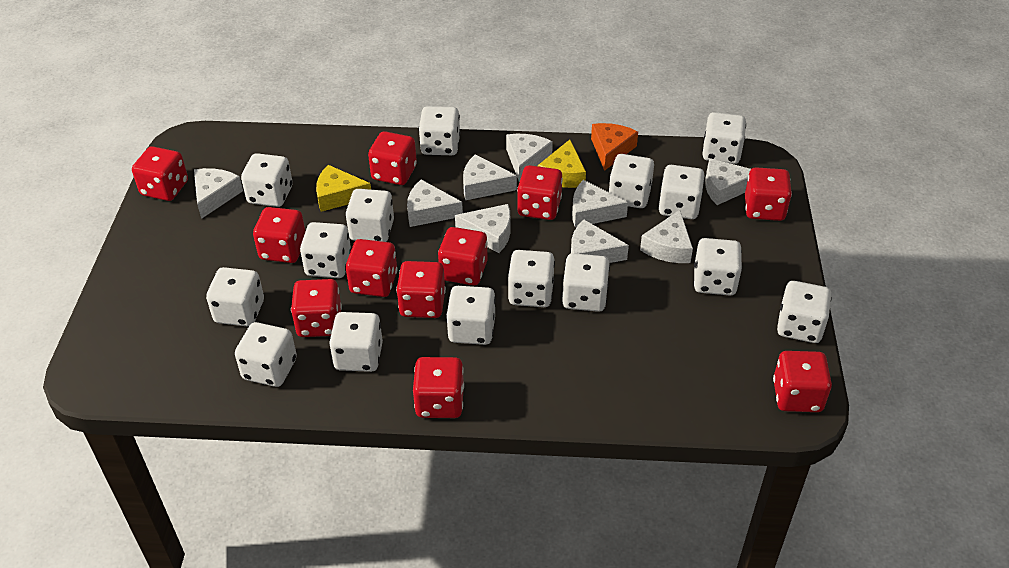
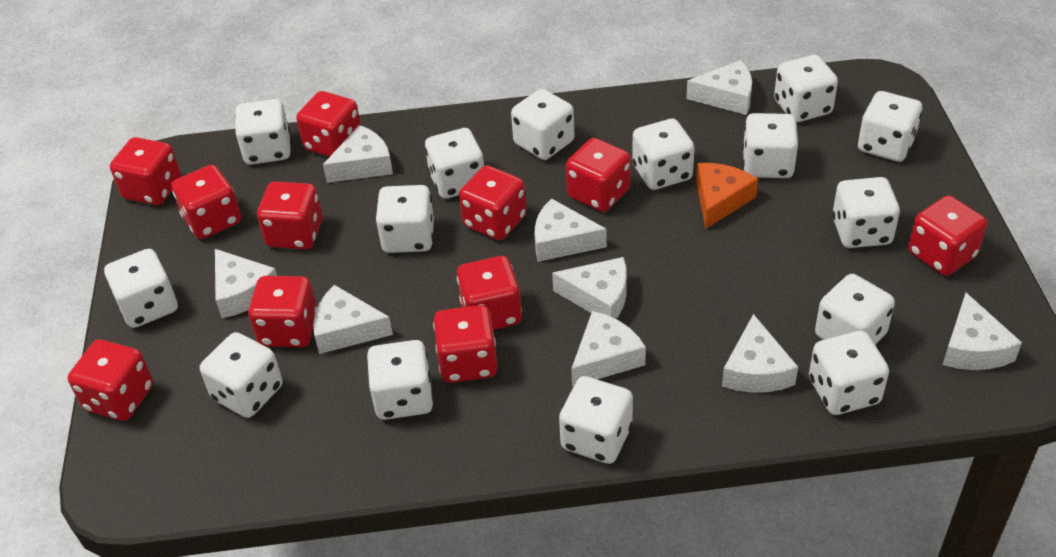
yellow cheese: 2 -> 0

